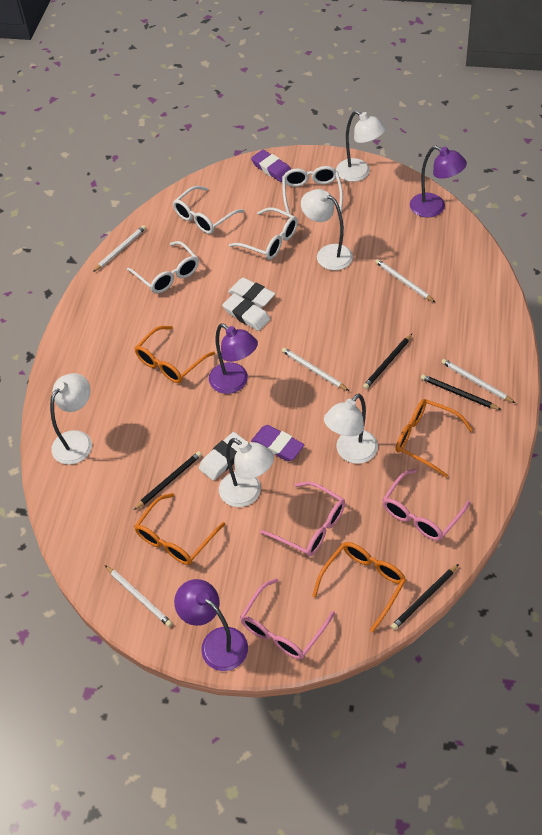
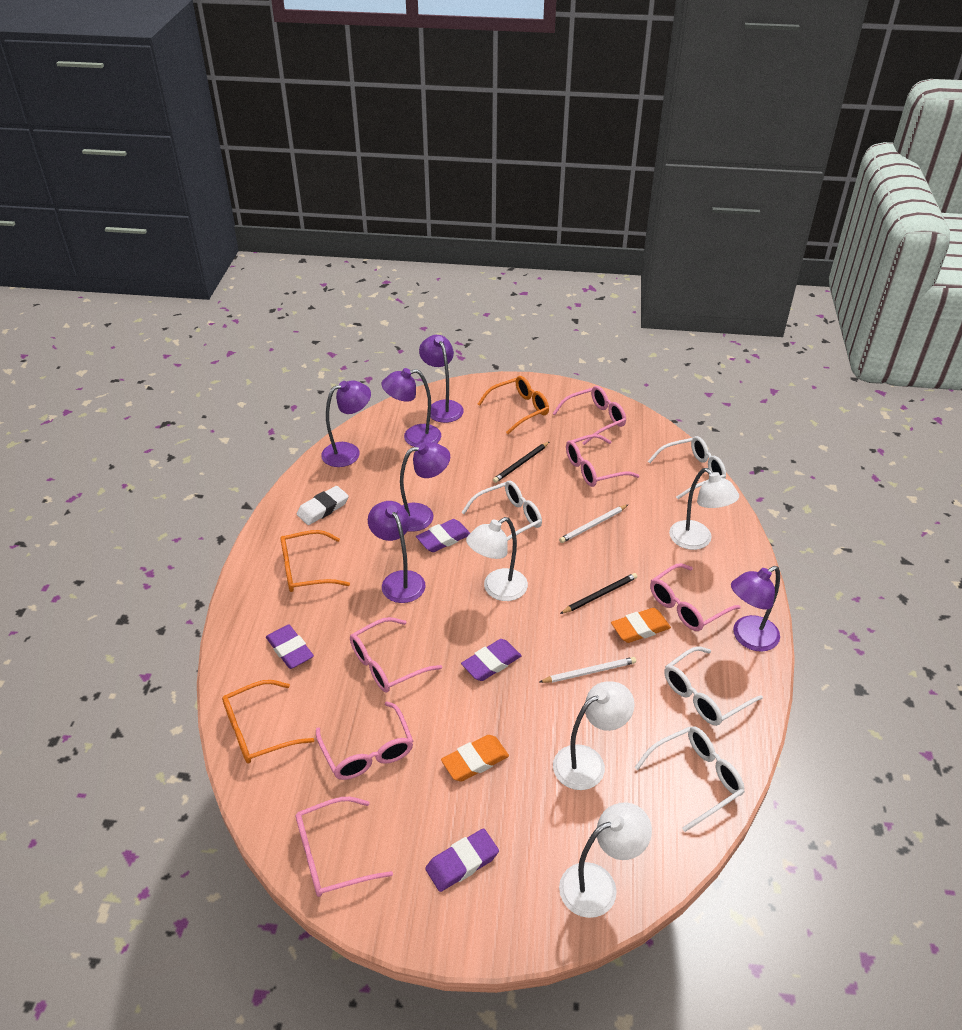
black pencil: 4 -> 2
orange eraser: 0 -> 2
orange glasses: 4 -> 3
pink glasses: 3 -> 6
purple eraser: 2 -> 4
purple lamp: 3 -> 6
white eraser: 3 -> 1
white lamp: 5 -> 4
white pencil: 5 -> 2

